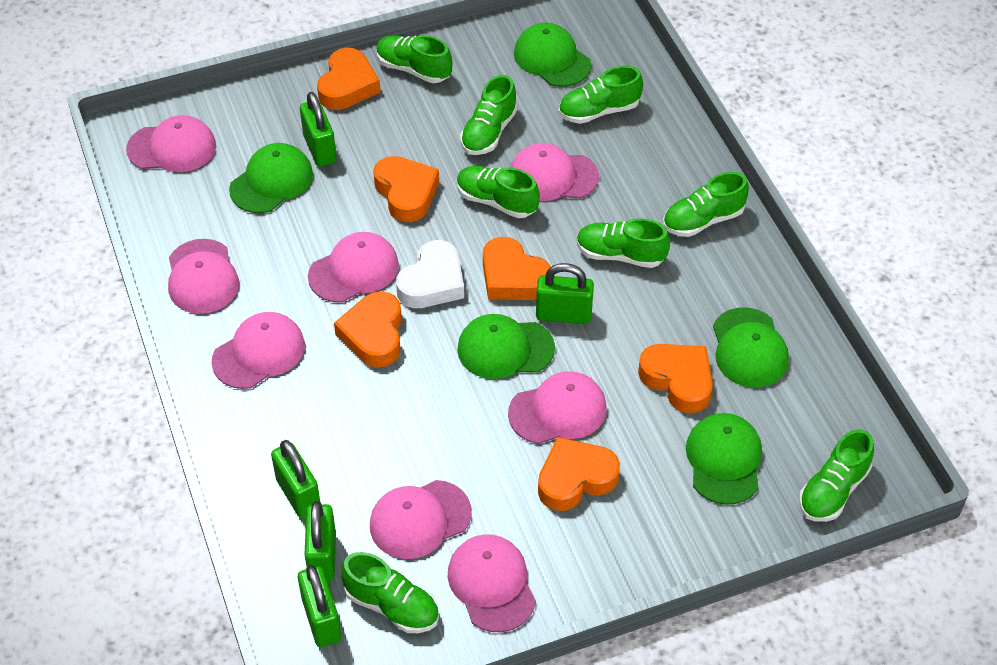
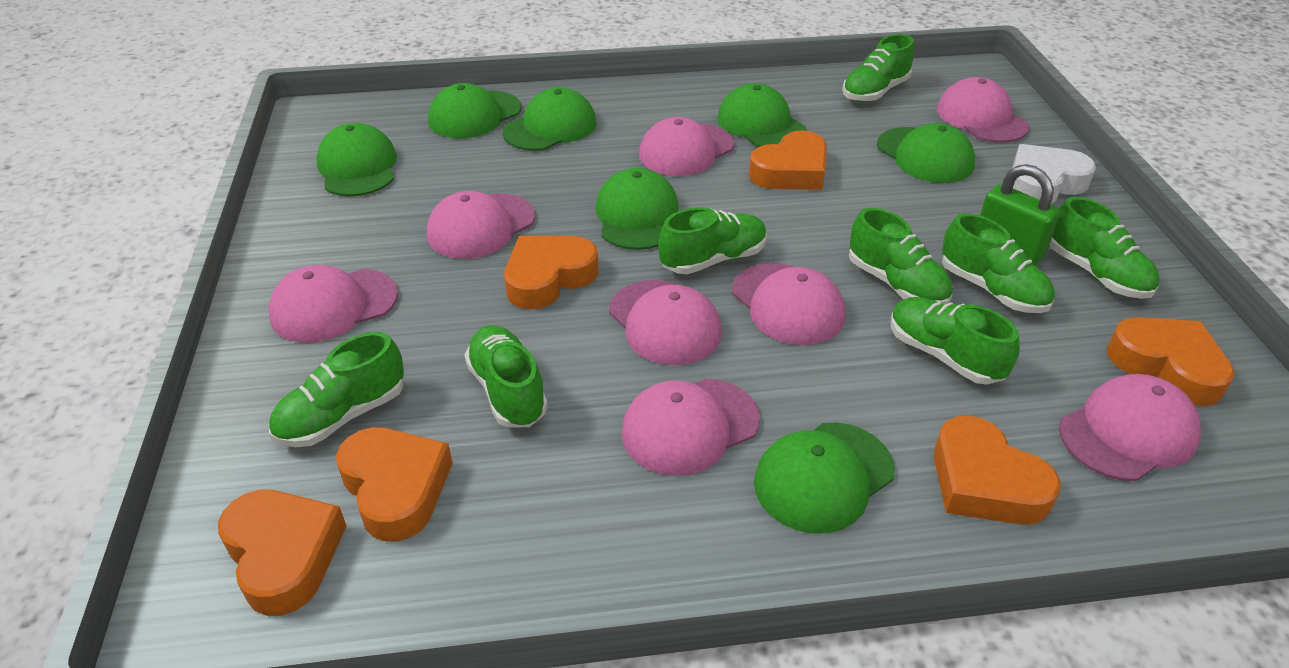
green cap: 5 -> 7
green padlock: 5 -> 1

